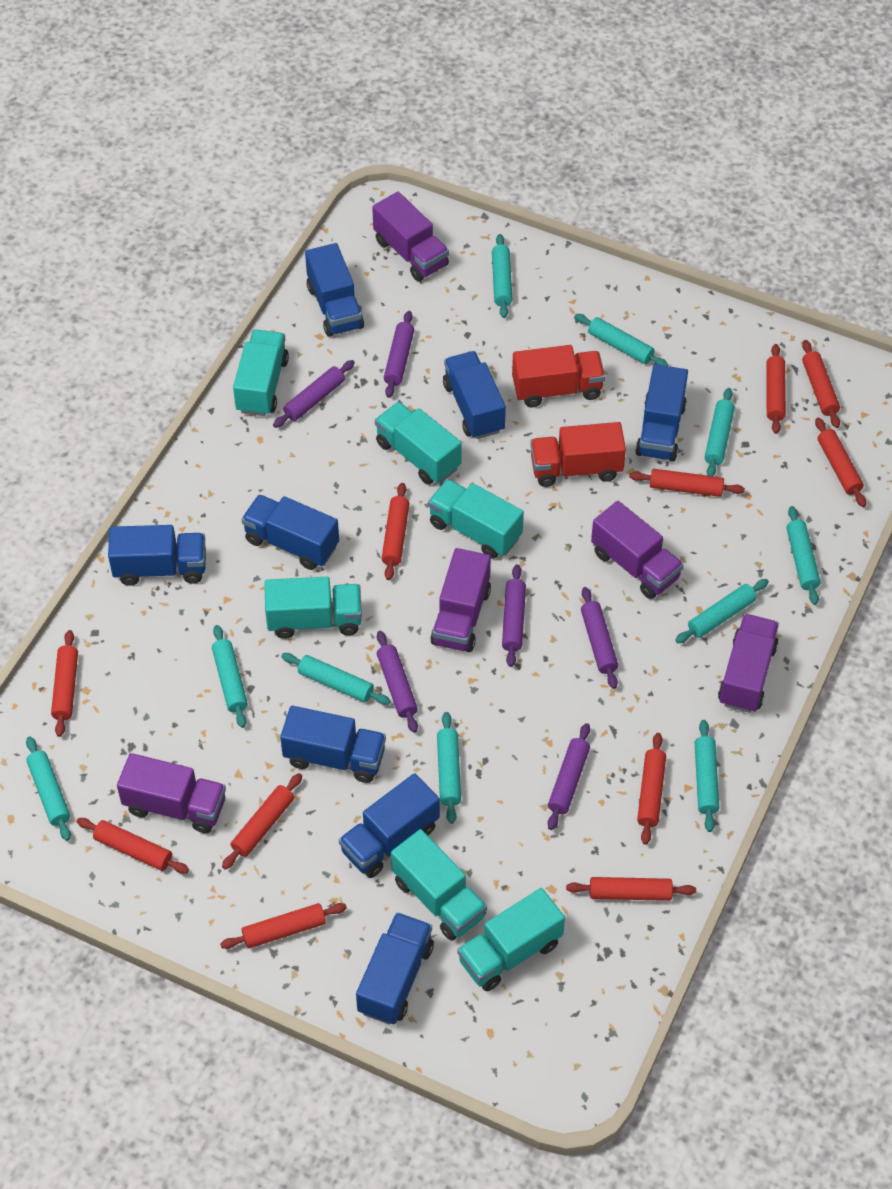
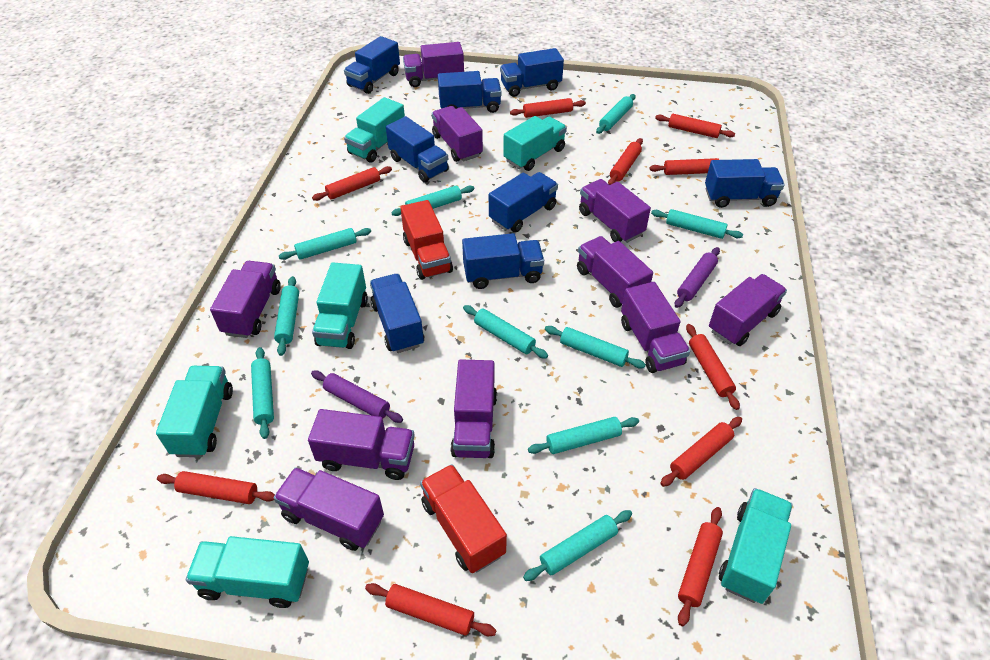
purple rolling pin: 6 -> 2
purple truck: 5 -> 10
red rolling pin: 11 -> 10

